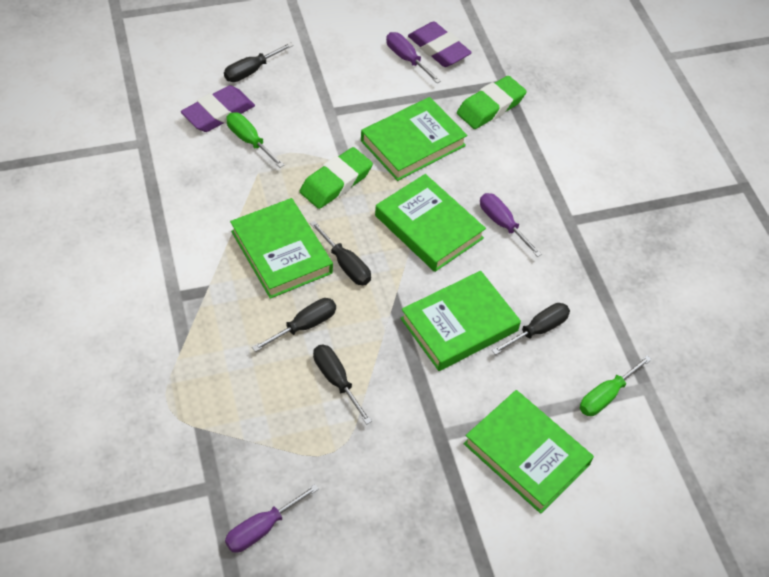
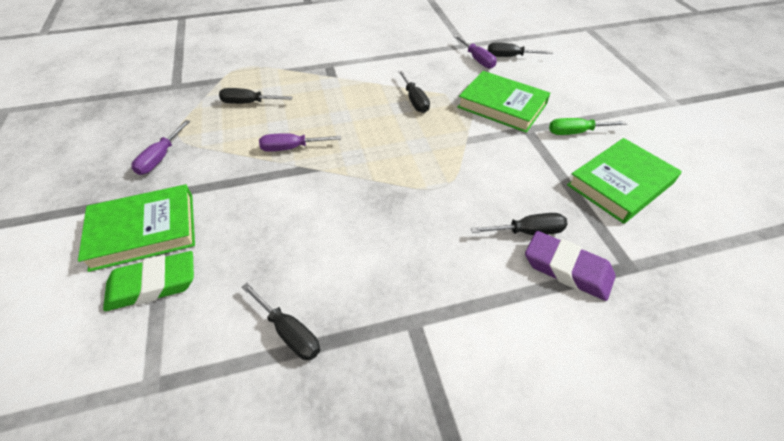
green book: 5 -> 3
green eraser: 2 -> 1
green screwdriver: 2 -> 1
purple eraser: 2 -> 1

